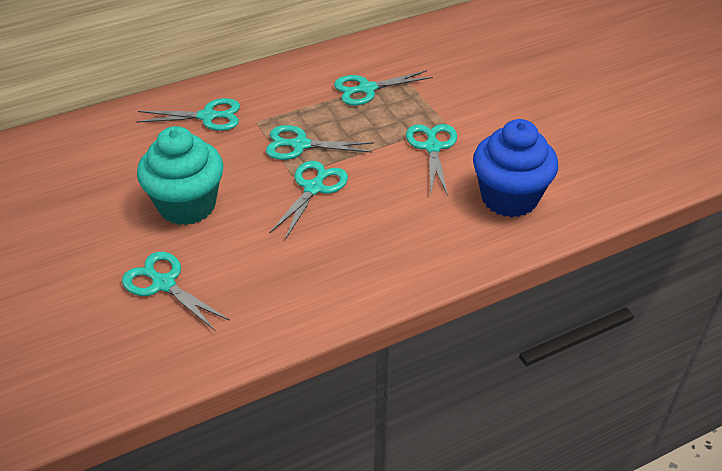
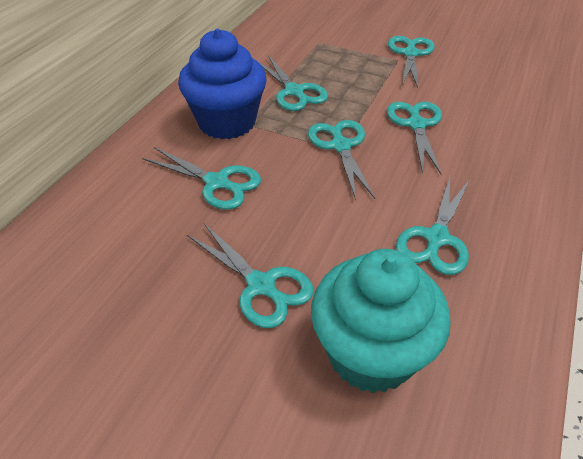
turquoise scissors: 6 -> 7

